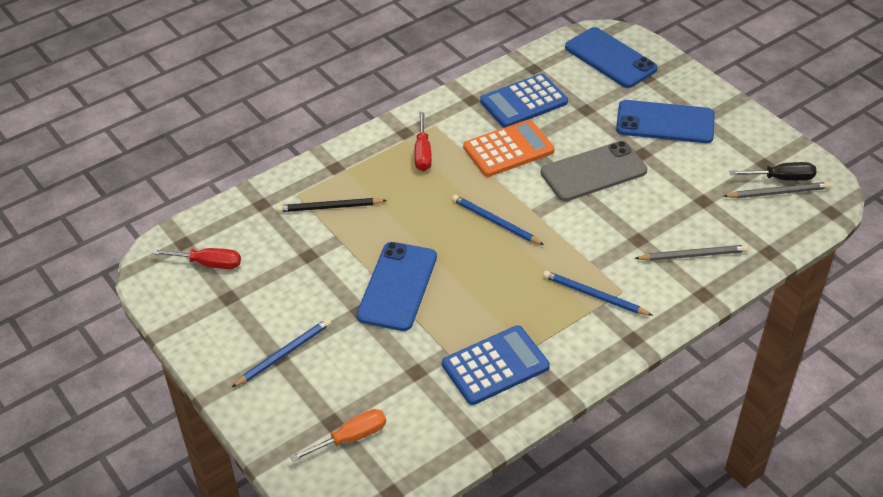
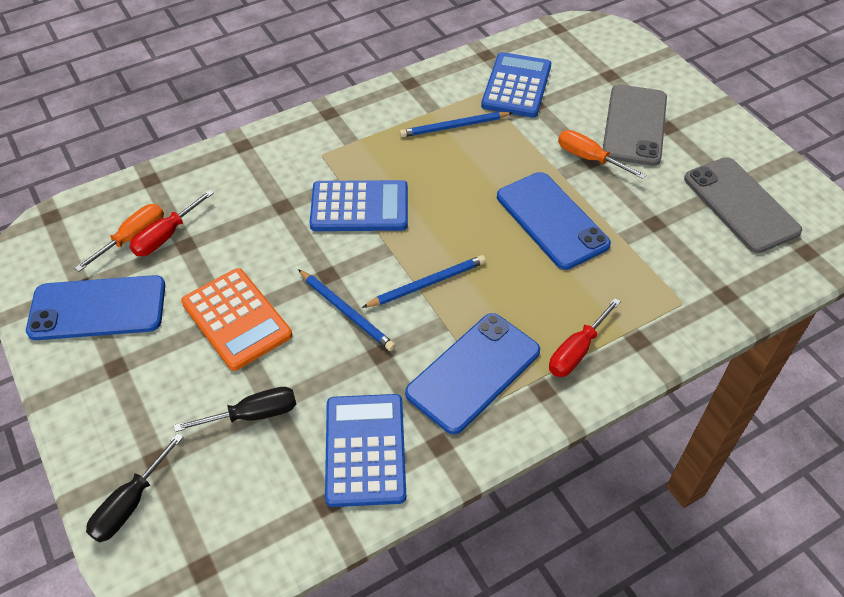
black pencil: 1 -> 0
black screwdriver: 1 -> 2
blue calculator: 2 -> 3
grey pencil: 2 -> 0
grey phone: 1 -> 2
orange screwdriver: 1 -> 2

